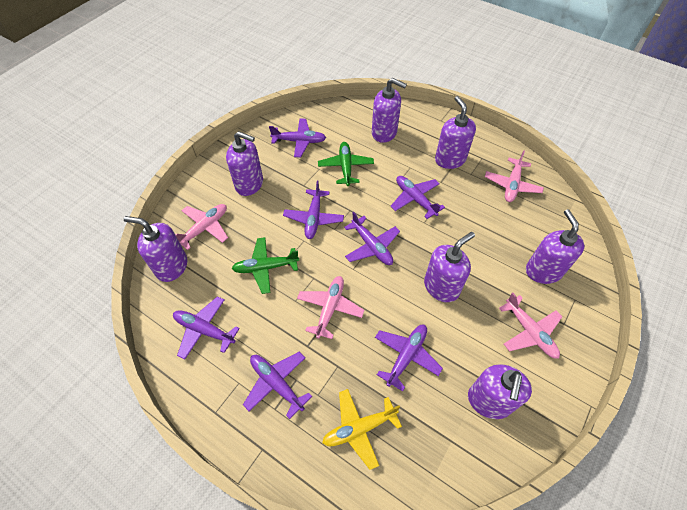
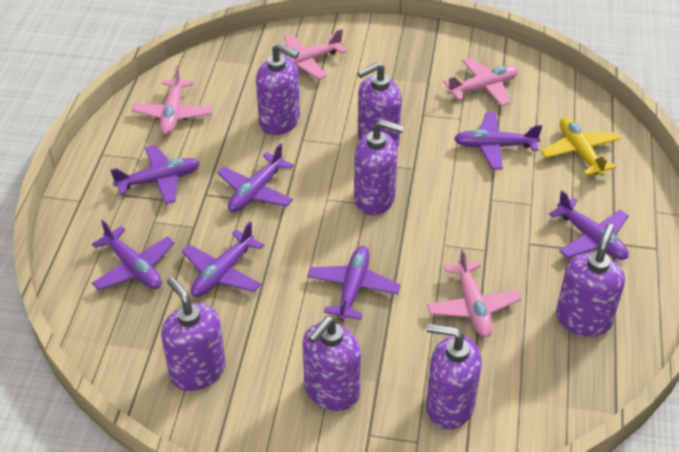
green plane: 2 -> 0

